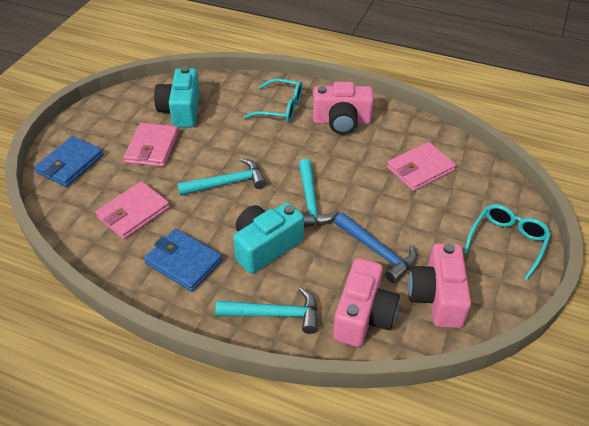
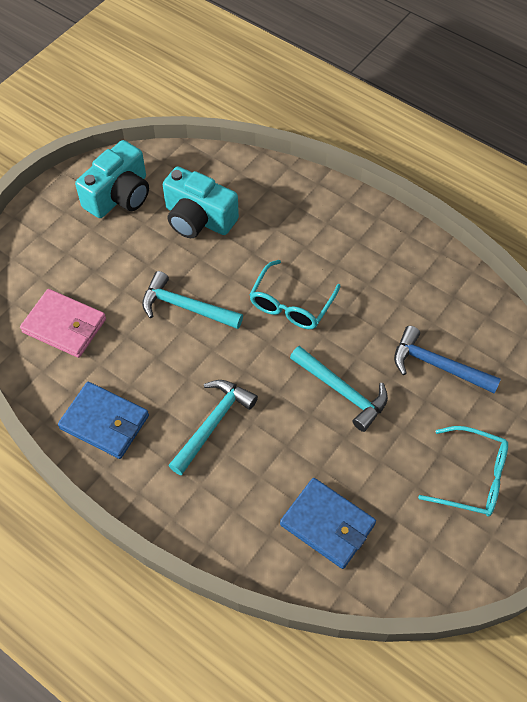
pink camera: 3 -> 0
pink wallet: 3 -> 1

